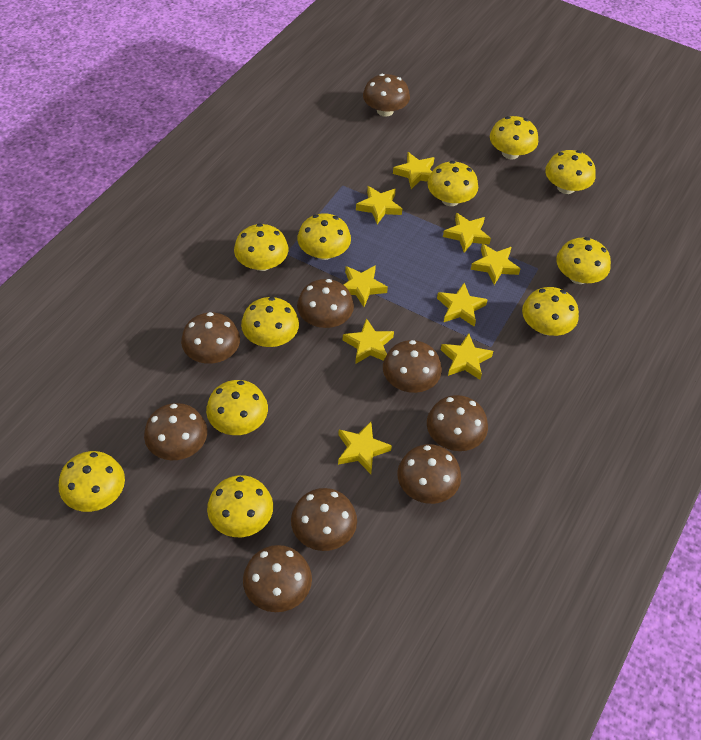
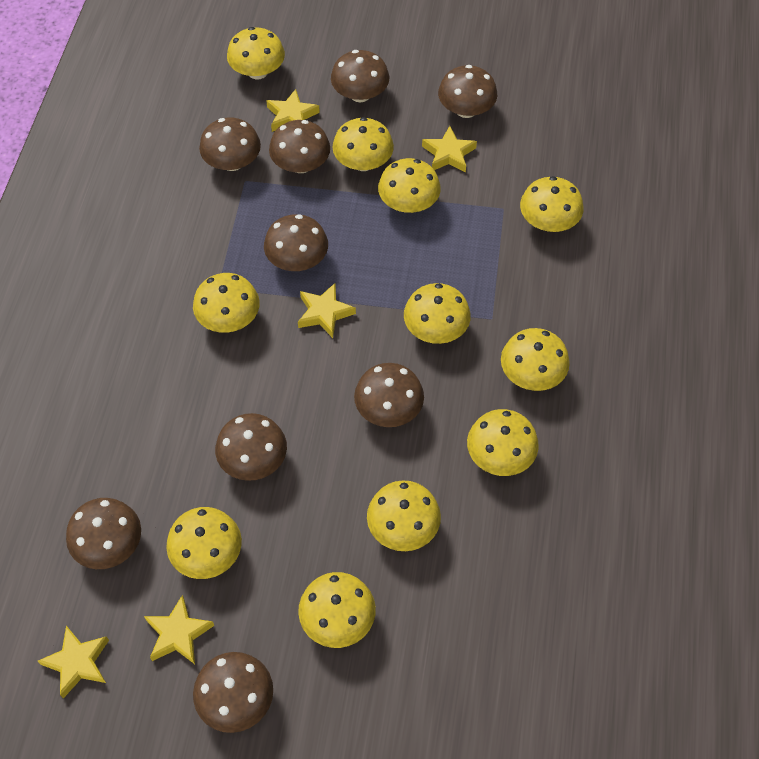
yellow star: 9 -> 5

